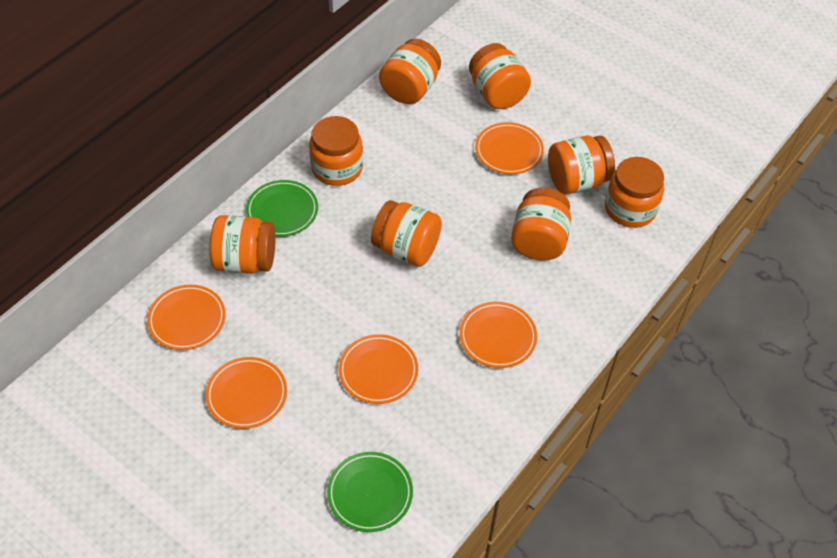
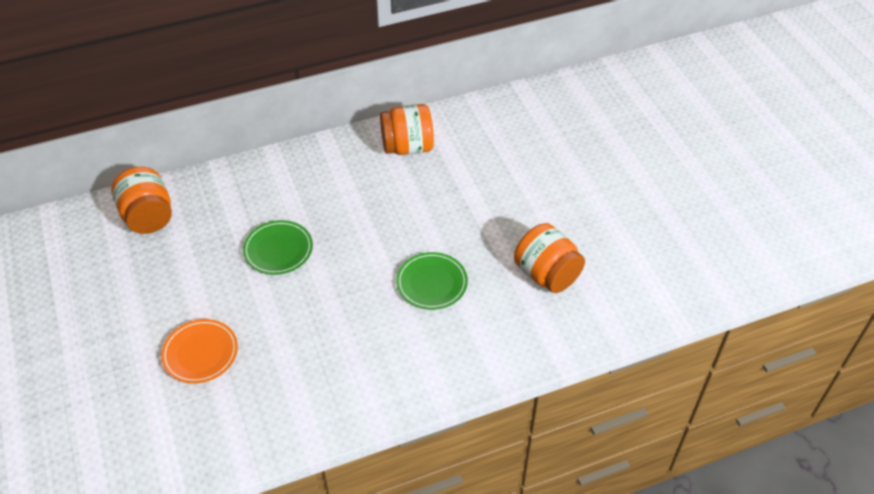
orange jar: 8 -> 3
orange plate: 5 -> 1

